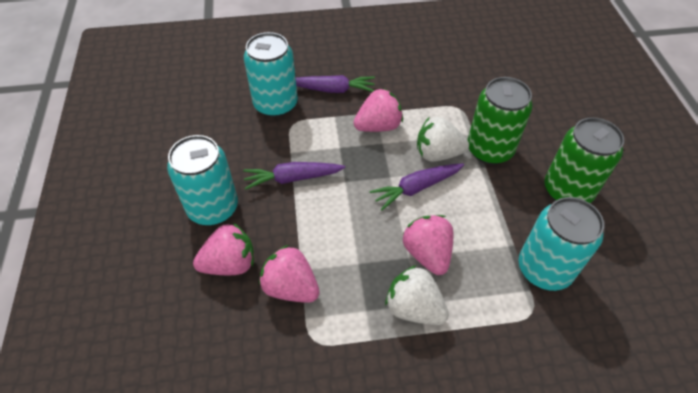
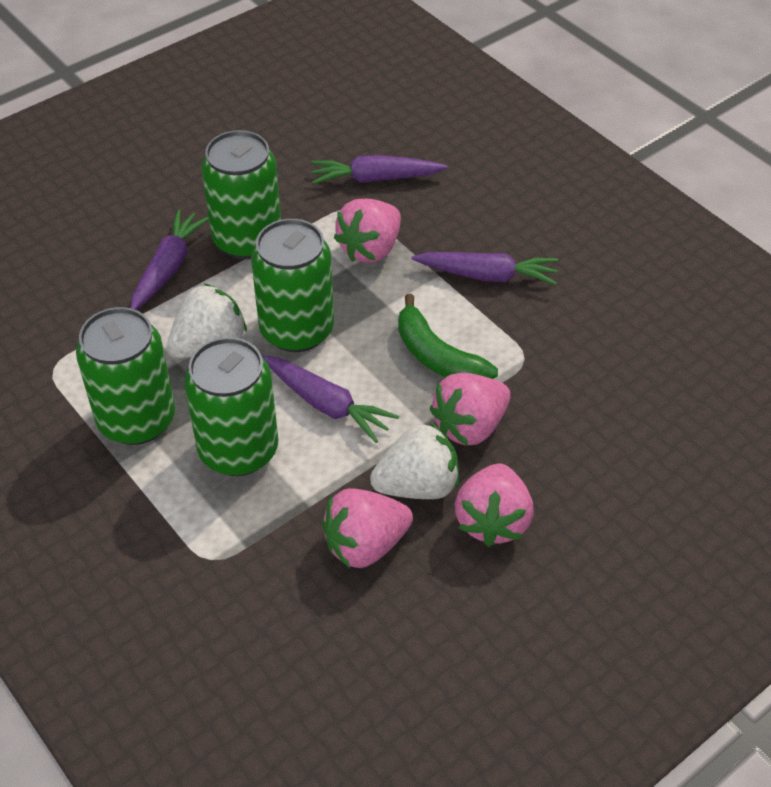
green banana: 0 -> 1
green can: 2 -> 4
purple carrot: 3 -> 4
turquoise can: 3 -> 0

